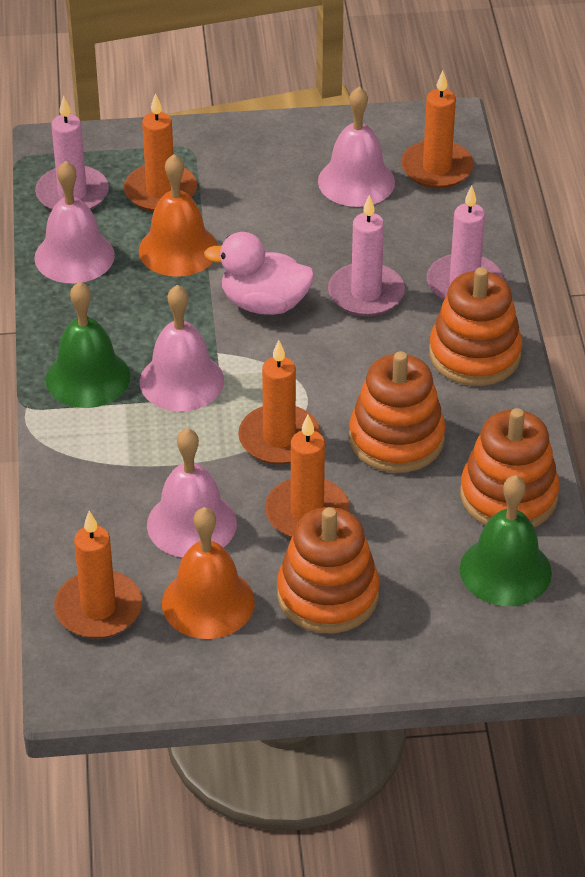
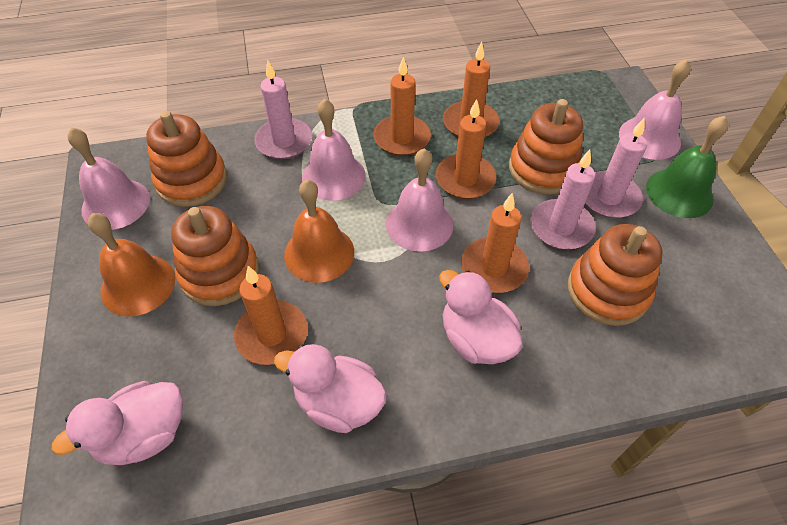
green bell: 2 -> 1
pink duck: 1 -> 3

